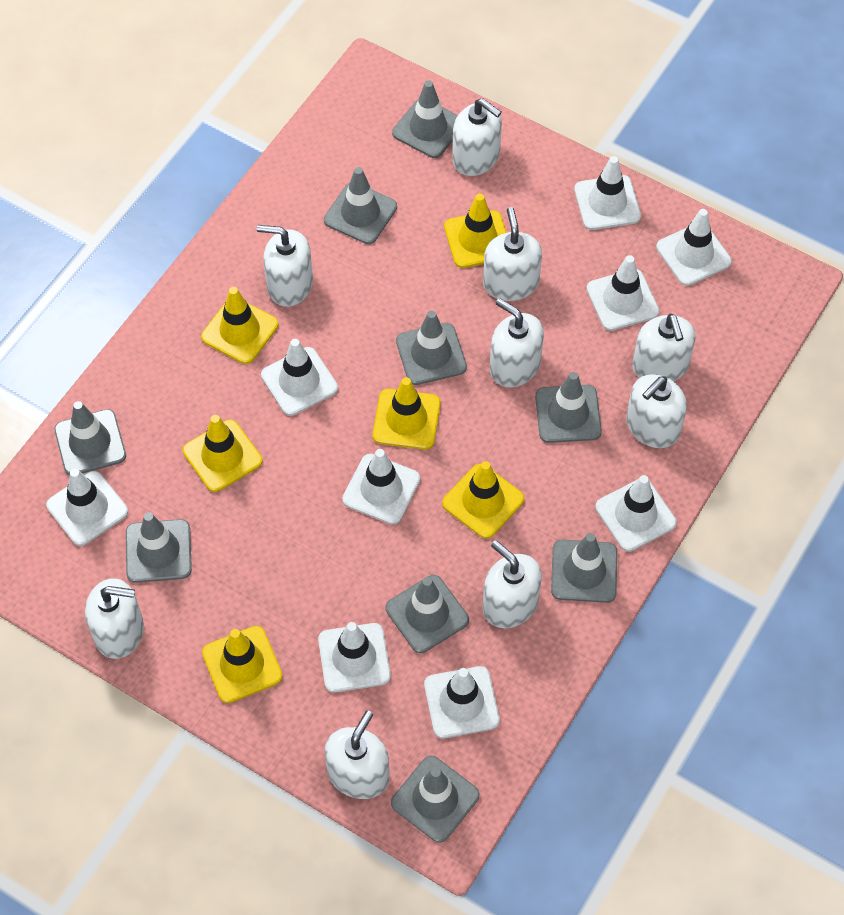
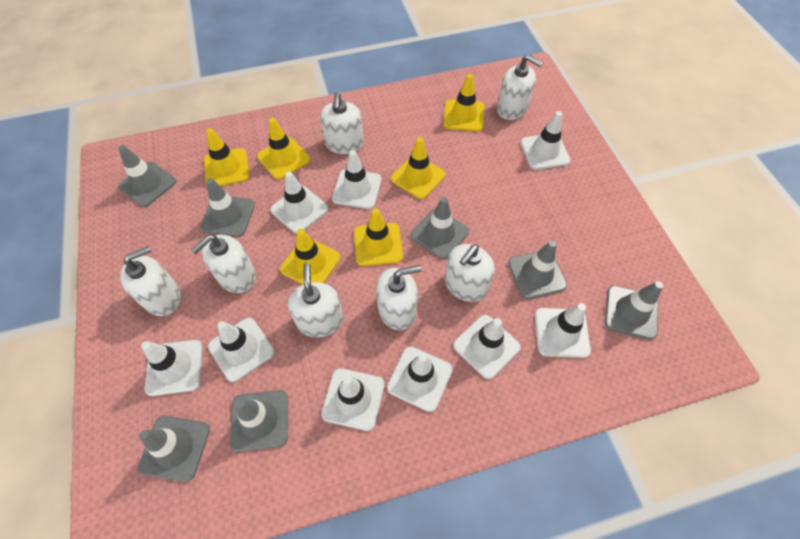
grey traffic cone: 9 -> 7
white soap dispenser: 9 -> 7

